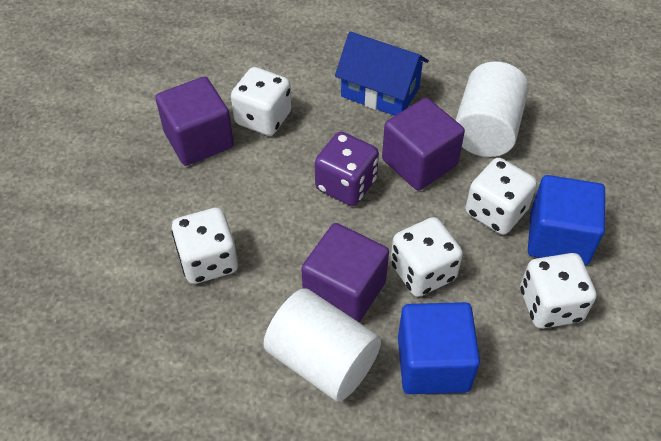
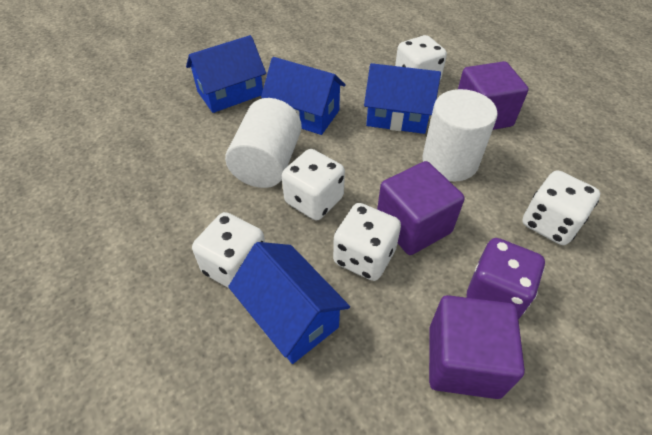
blue cube: 2 -> 0
blue house: 1 -> 4

